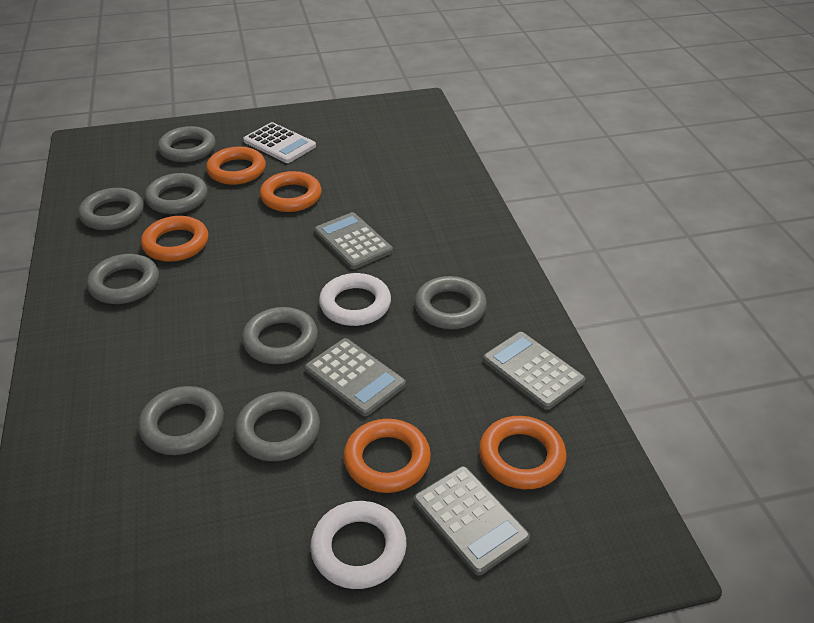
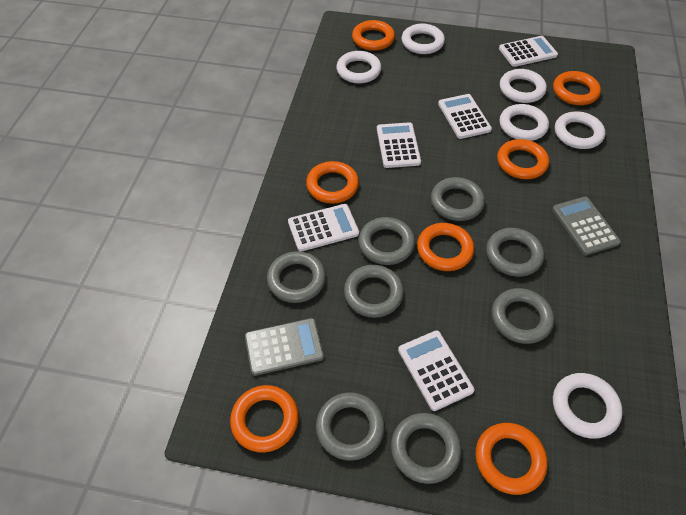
grey calculator: 4 -> 2
orange ring: 5 -> 7
white calculator: 1 -> 5
white ring: 2 -> 6

